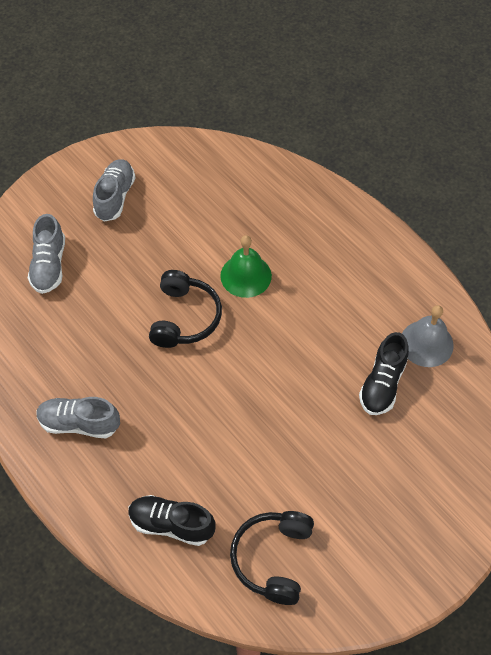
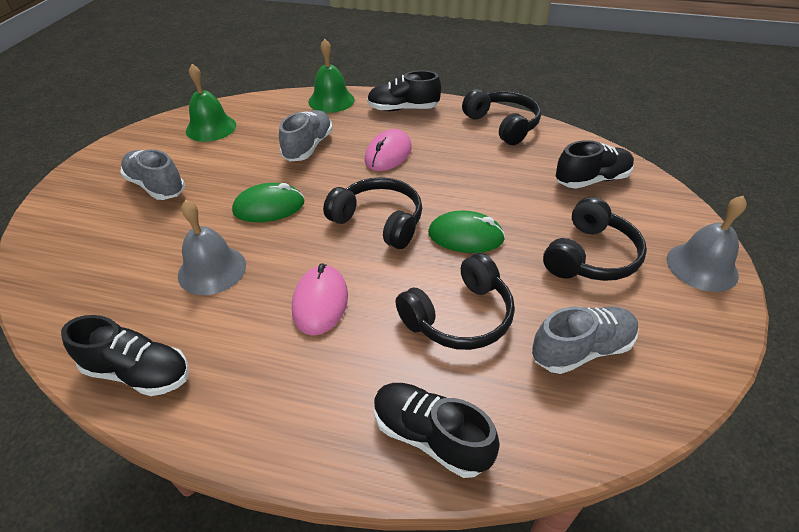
black headphones: 2 -> 4
black shoe: 2 -> 4
green bell: 1 -> 2
green mouse: 0 -> 2
grey bell: 1 -> 2
pink mouse: 0 -> 2

